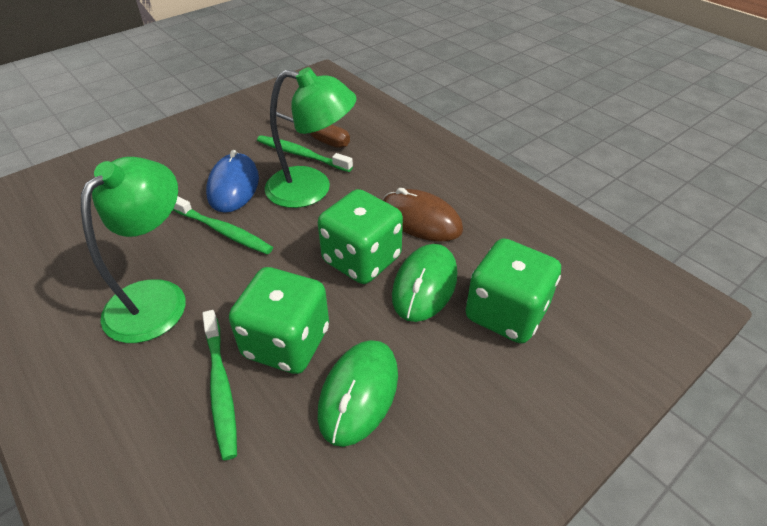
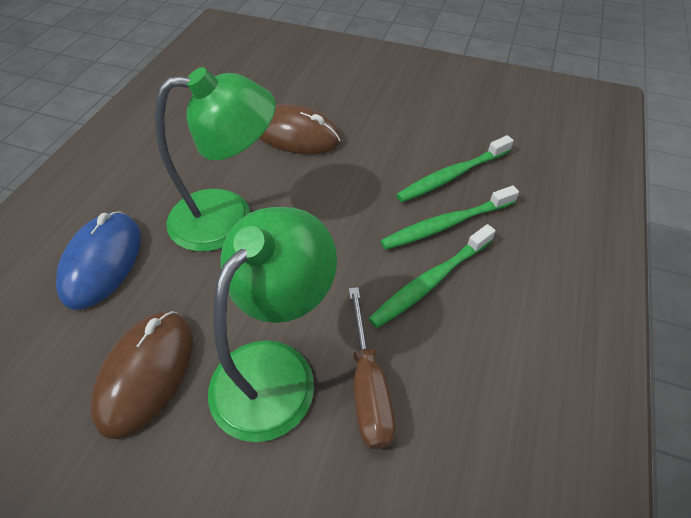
brown mouse: 1 -> 2
green dice: 3 -> 0
green mouse: 2 -> 0

